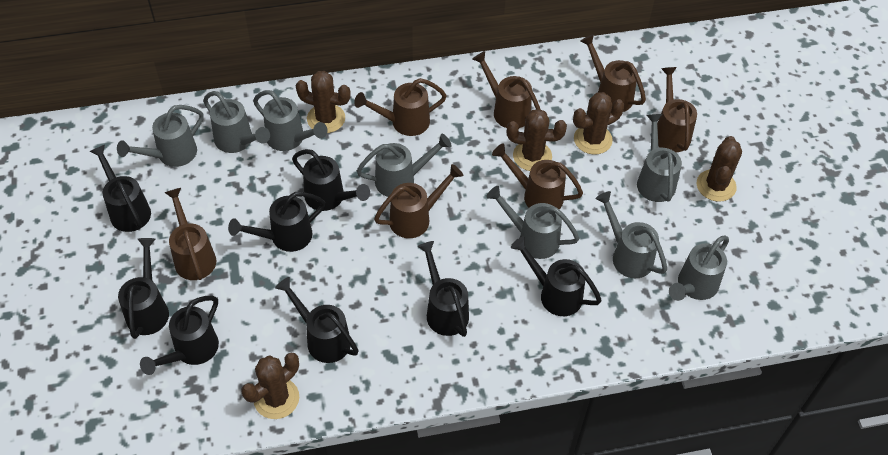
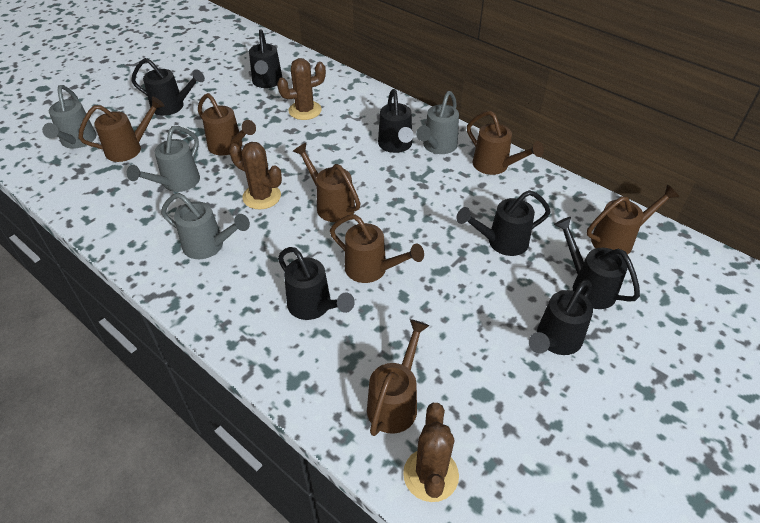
black watering can: 8 -> 7
brown cactus: 5 -> 3
grey watering can: 8 -> 4

